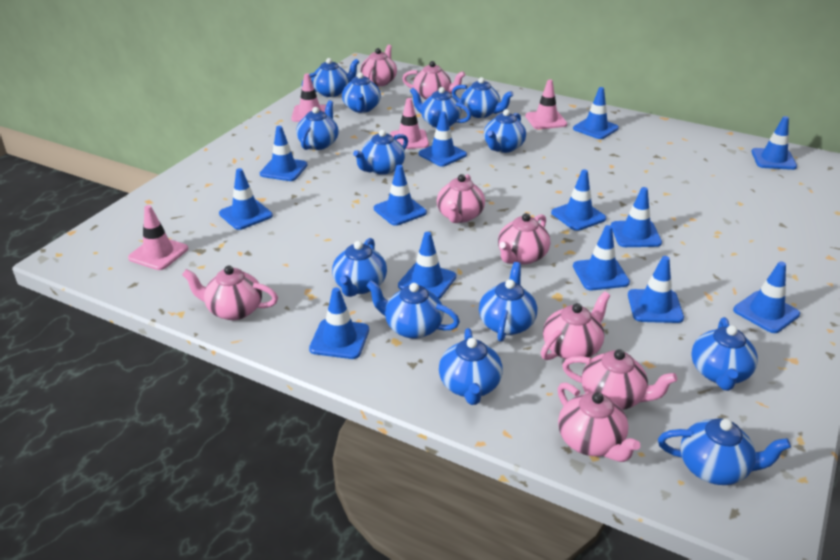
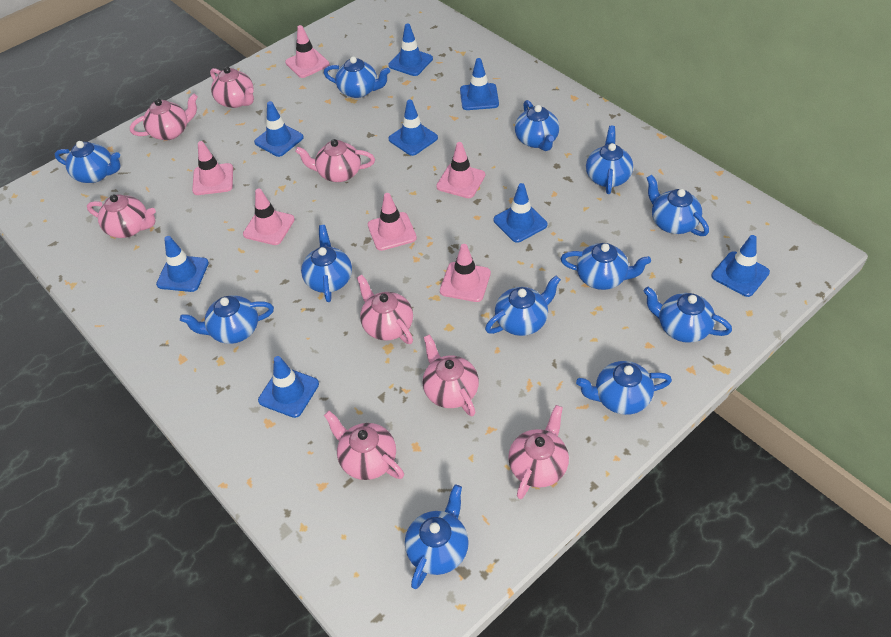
blue teapot: 13 -> 12
blue traffic cone: 13 -> 8
pink traffic cone: 4 -> 6

